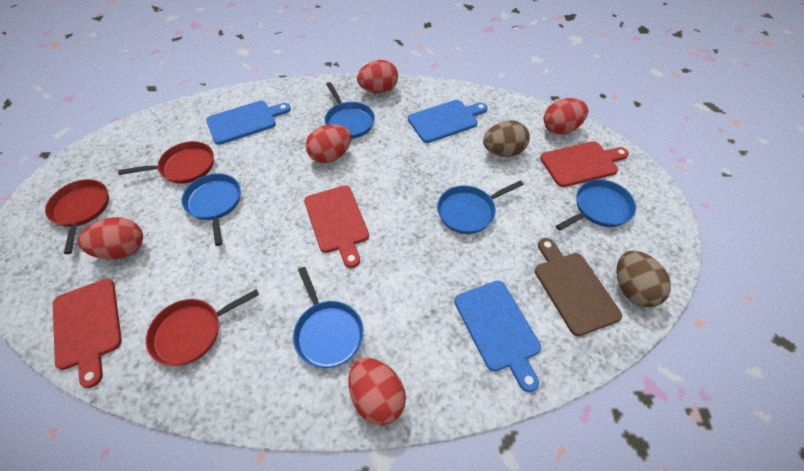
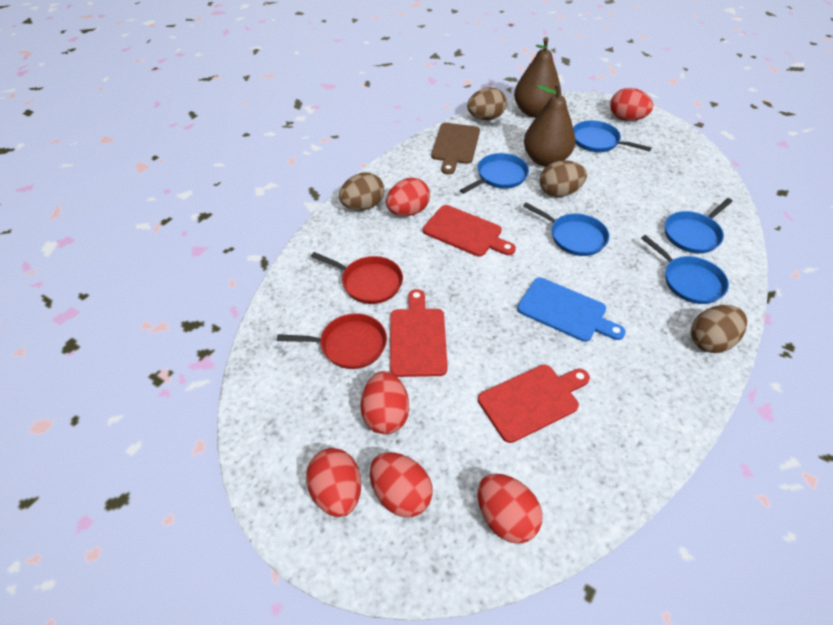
blue cutting board: 3 -> 1
brown egg: 2 -> 4
brown pear: 0 -> 2
red egg: 5 -> 6
red pan: 3 -> 2

